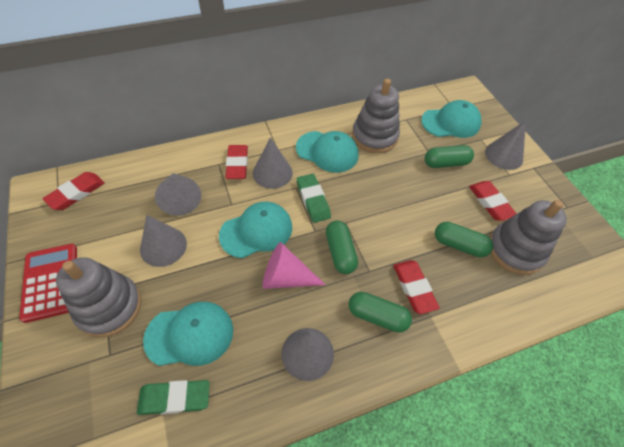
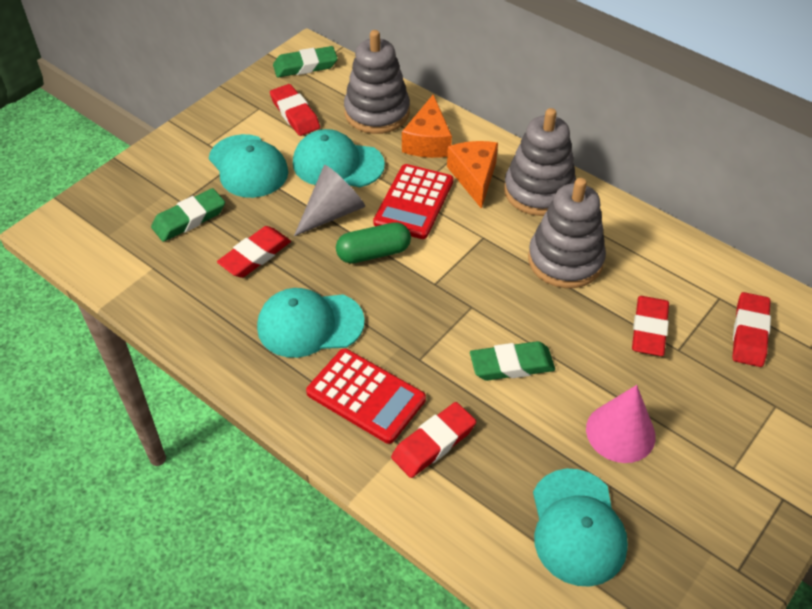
green capsule: 4 -> 1
green eraser: 2 -> 3
grey cone: 5 -> 1
orange cheese: 0 -> 2
red calculator: 1 -> 2
red eraser: 4 -> 5

